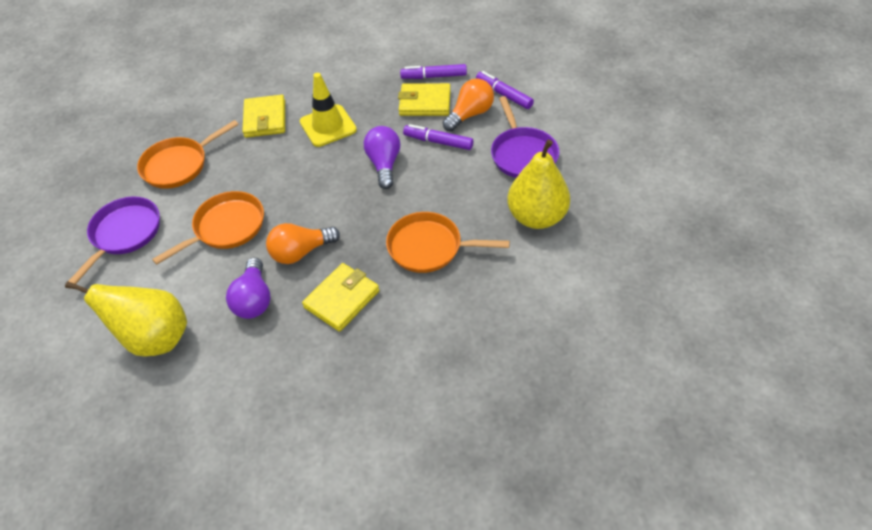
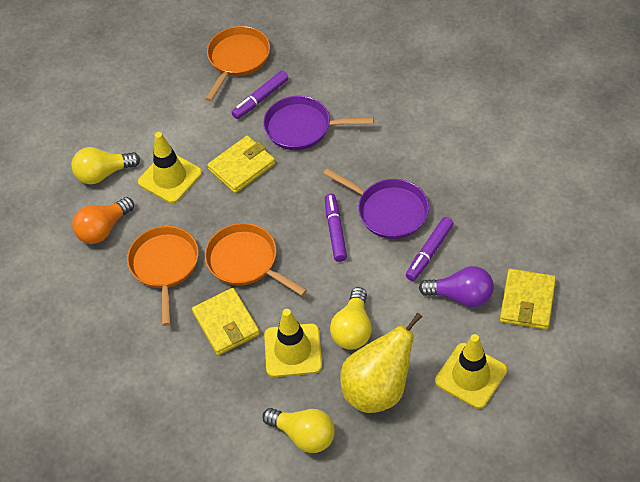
orange light bulb: 2 -> 1
purple light bulb: 2 -> 1
yellow light bulb: 0 -> 3
yellow pear: 2 -> 1
yellow traffic cone: 1 -> 3

